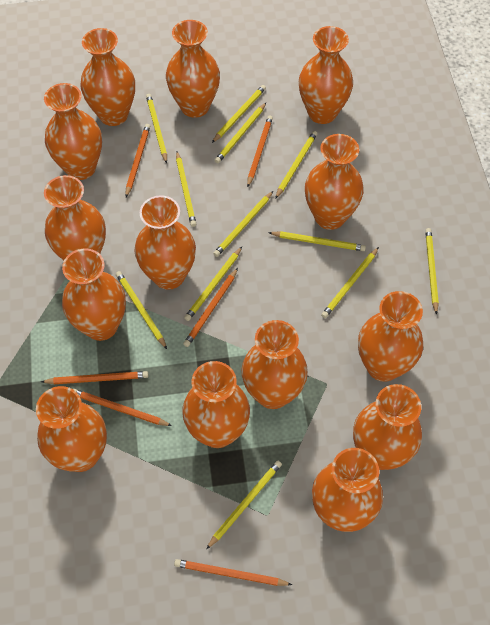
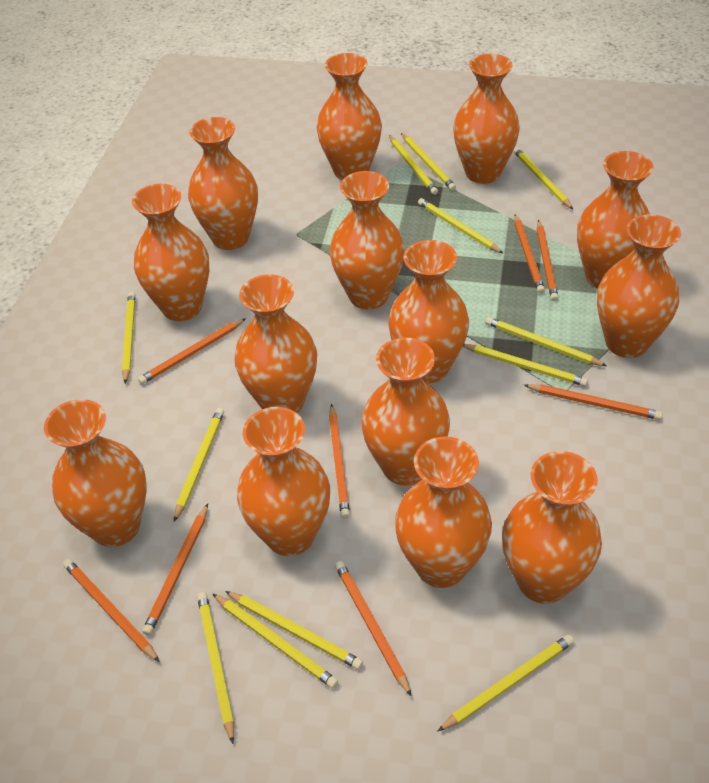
orange pencil: 6 -> 8

